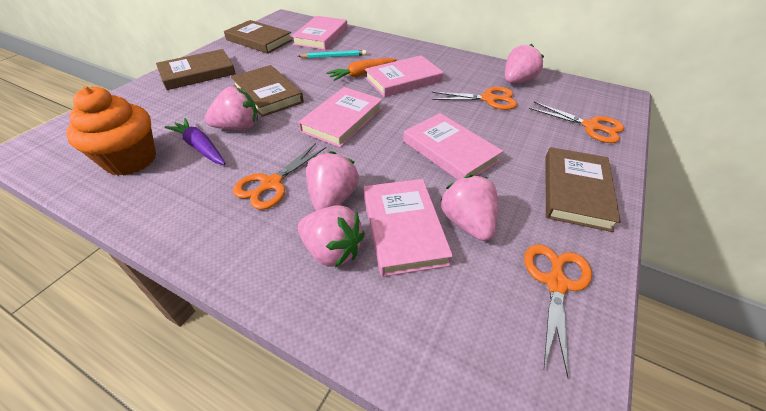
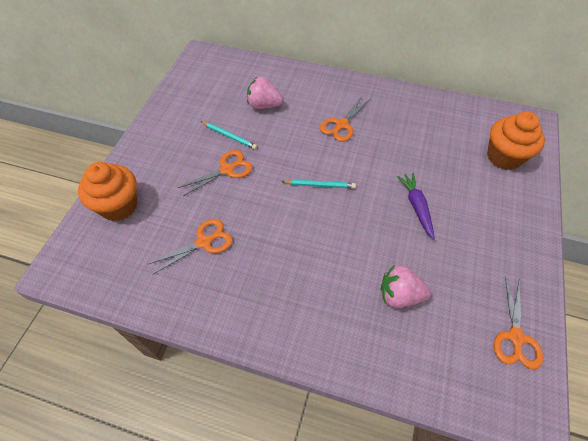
brown book: 4 -> 0
orange carrot: 1 -> 0
orange cupcake: 1 -> 2
pink book: 5 -> 0
pink strawberry: 5 -> 2
turquoise pencil: 1 -> 2

